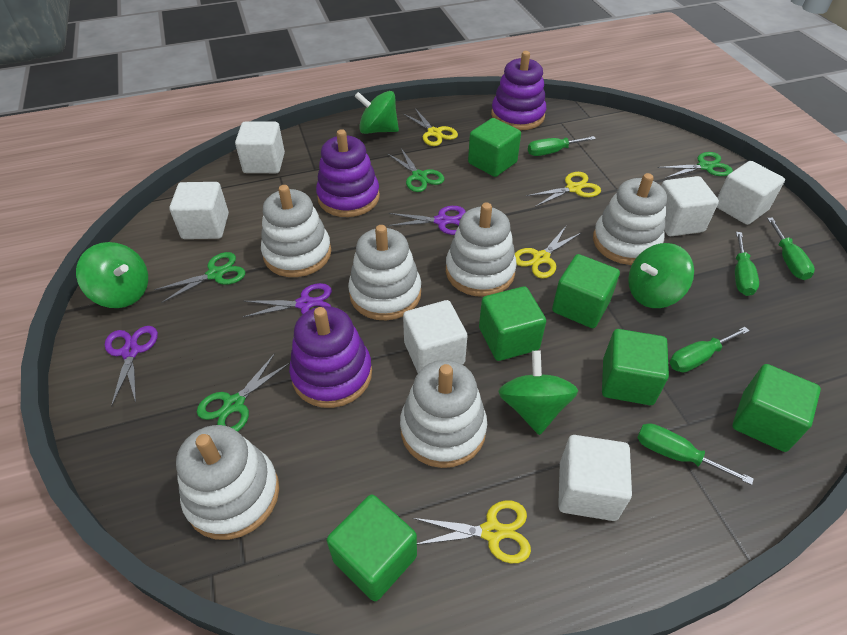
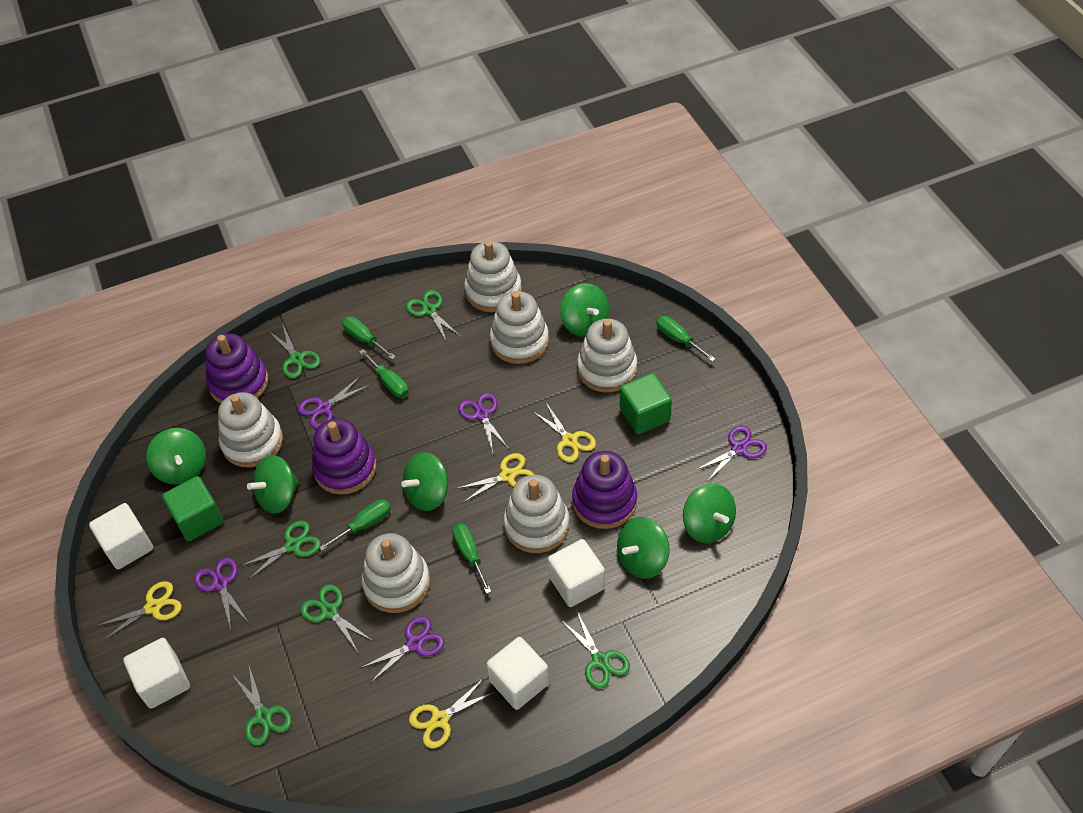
green cube: 6 -> 2
green scissors: 4 -> 6
green spinning top: 4 -> 6
purple scissors: 3 -> 5
white cube: 6 -> 4

